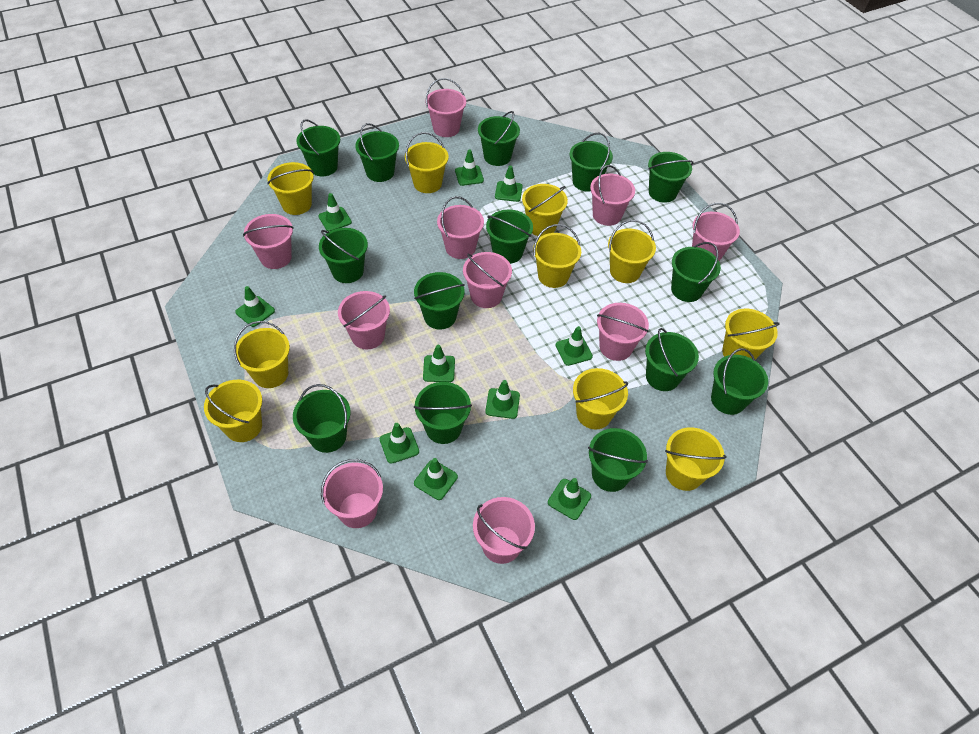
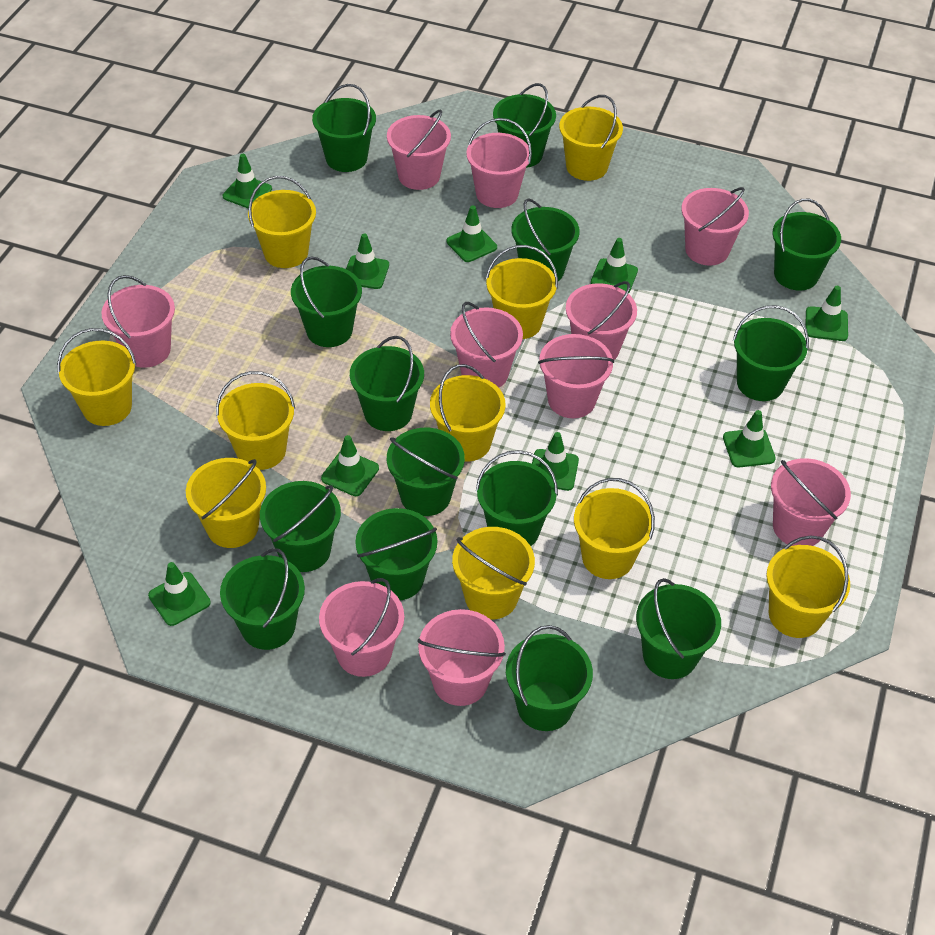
green traffic cone: 10 -> 9

